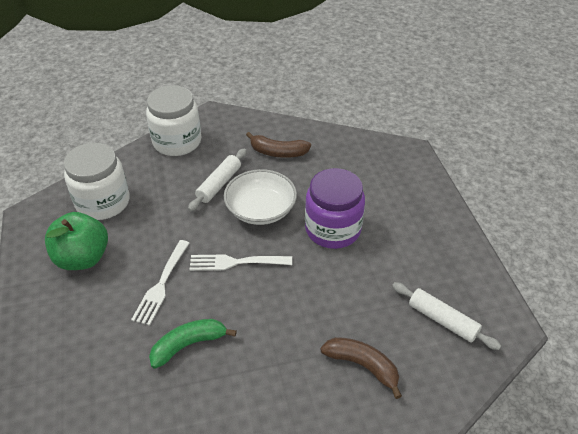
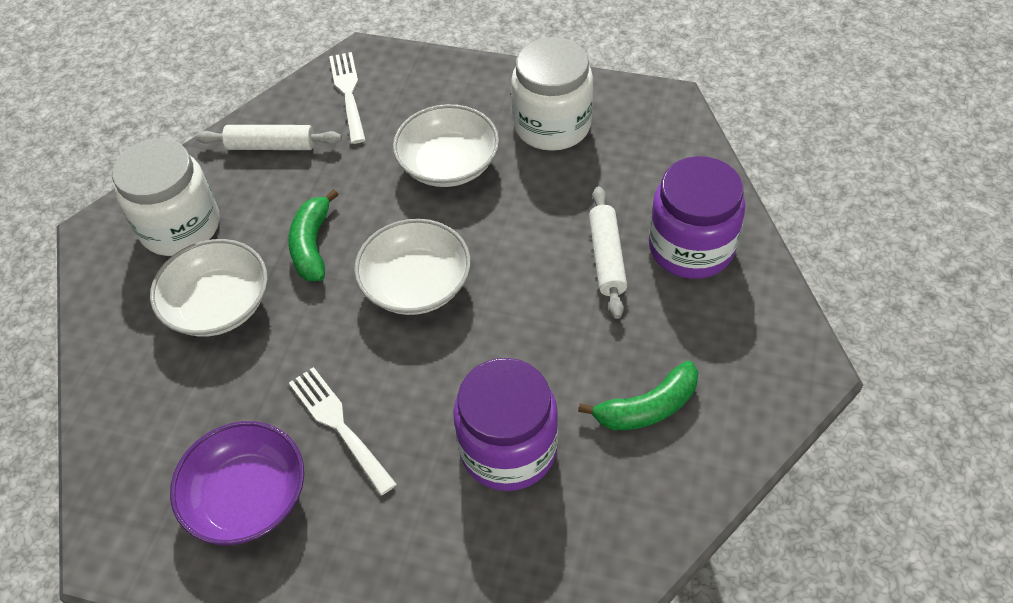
brown banana: 2 -> 0
green apple: 1 -> 0
green banana: 1 -> 2
purple bowl: 0 -> 1
purple jar: 1 -> 2
white bowl: 1 -> 3

